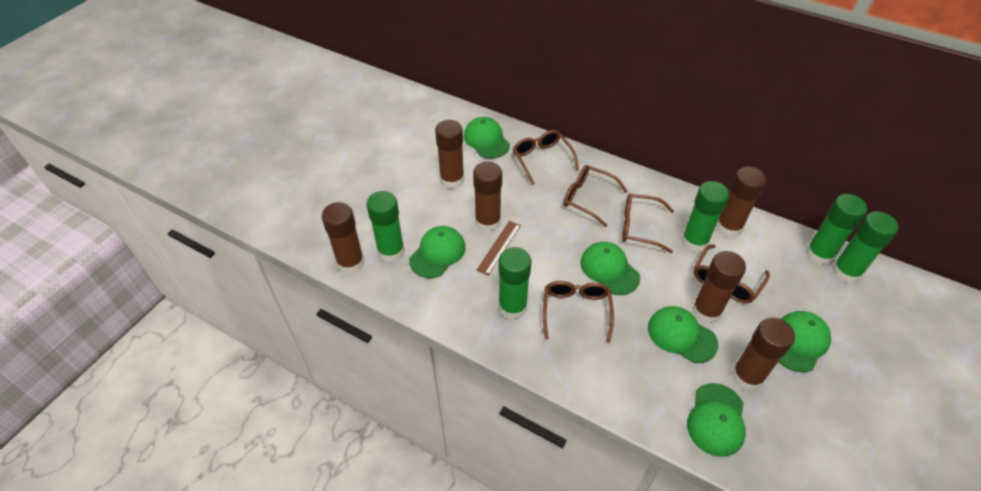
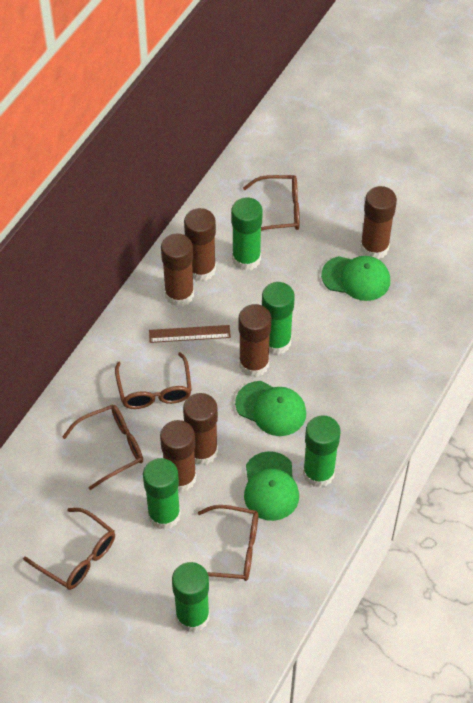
green cap: 6 -> 3

